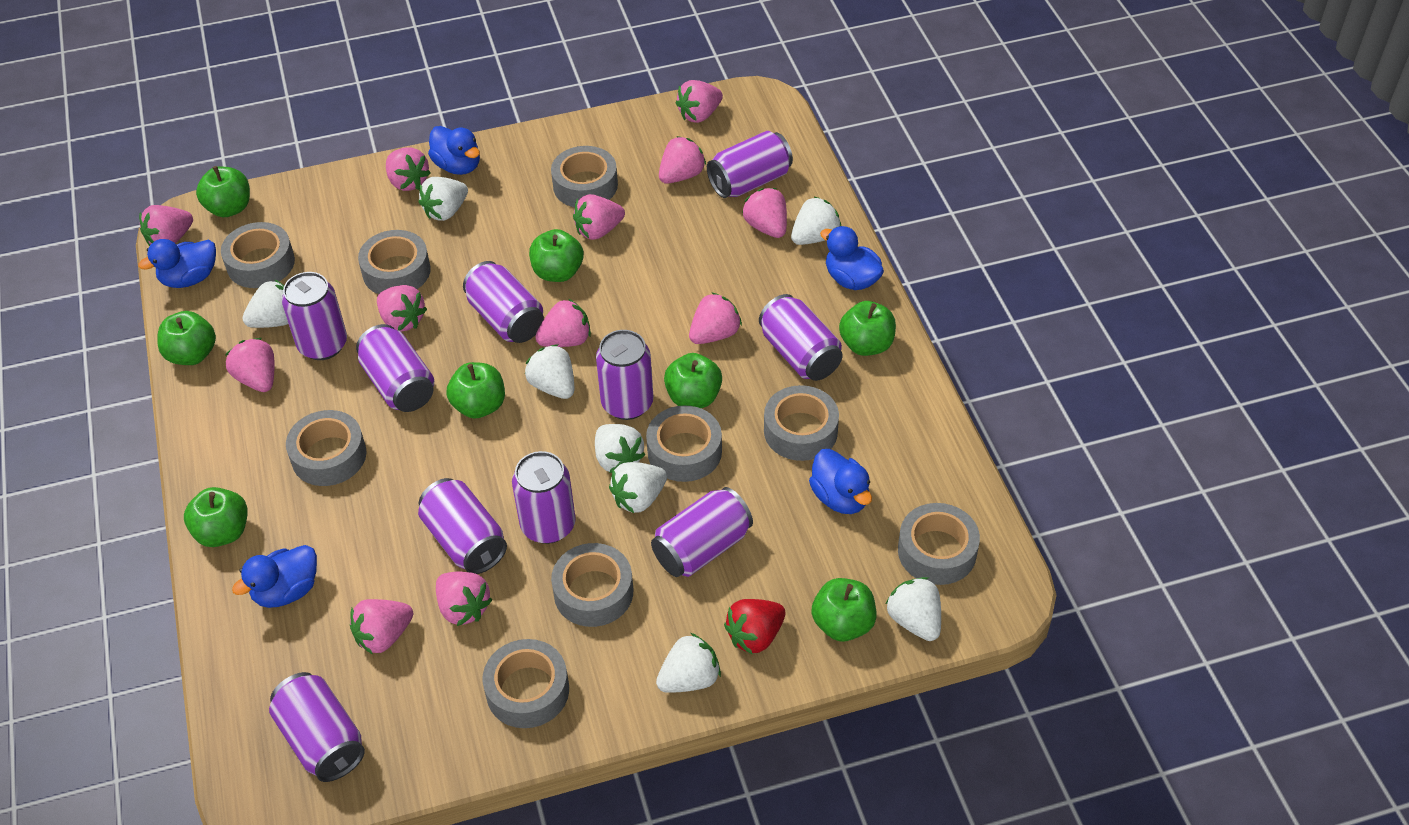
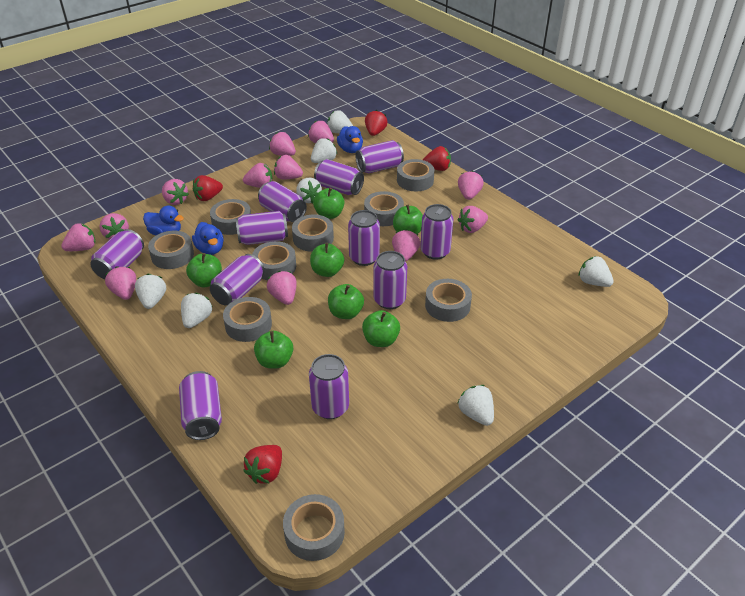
blue duck: 5 -> 3
green apple: 8 -> 7
purple can: 10 -> 11
red strawberry: 1 -> 4
white strawberry: 8 -> 7

